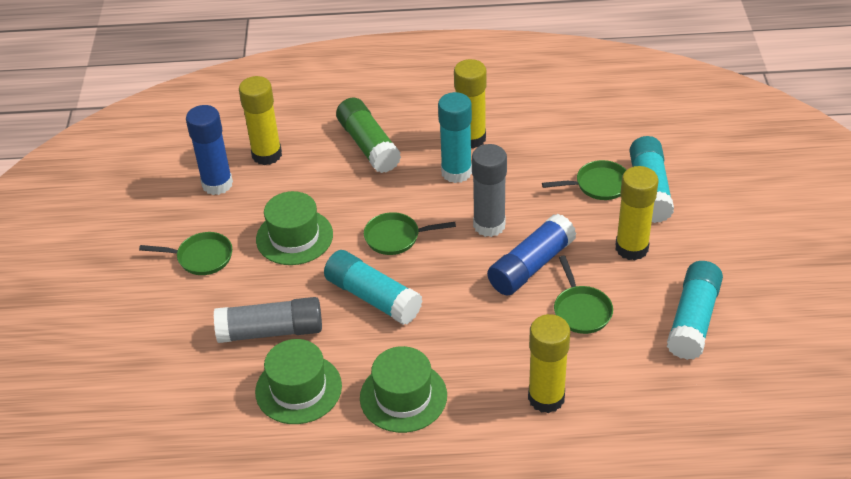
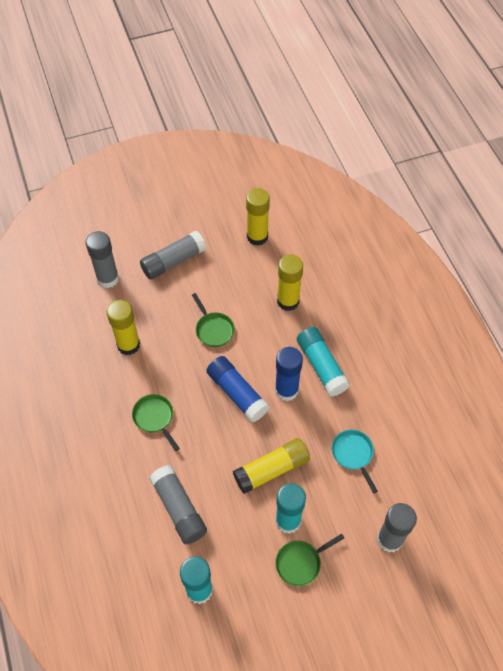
green glue stick: 1 -> 0
green hat: 3 -> 0
green pan: 4 -> 3
grey glue stick: 2 -> 4
turquoise glue stick: 4 -> 3
turquoise pan: 0 -> 1

